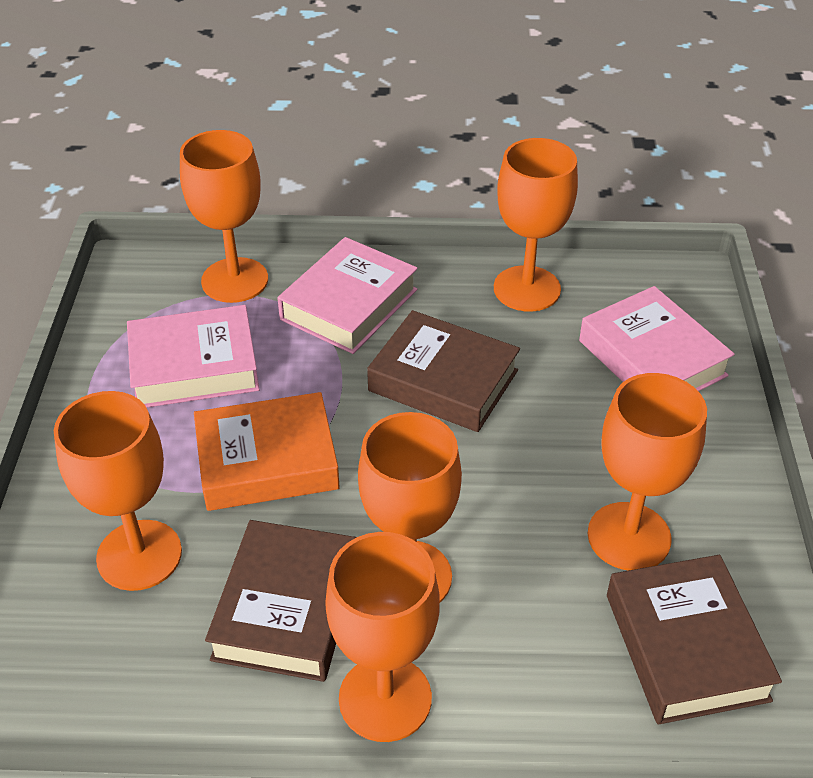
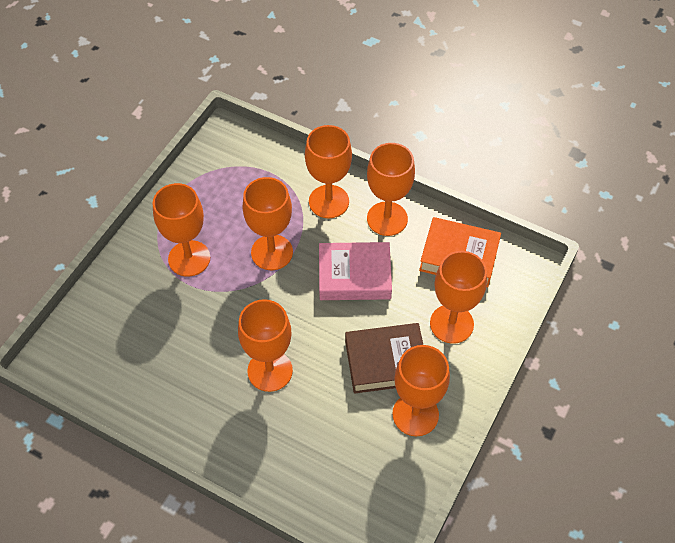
brown book: 3 -> 1
orange goblet: 6 -> 7
pink book: 3 -> 1

